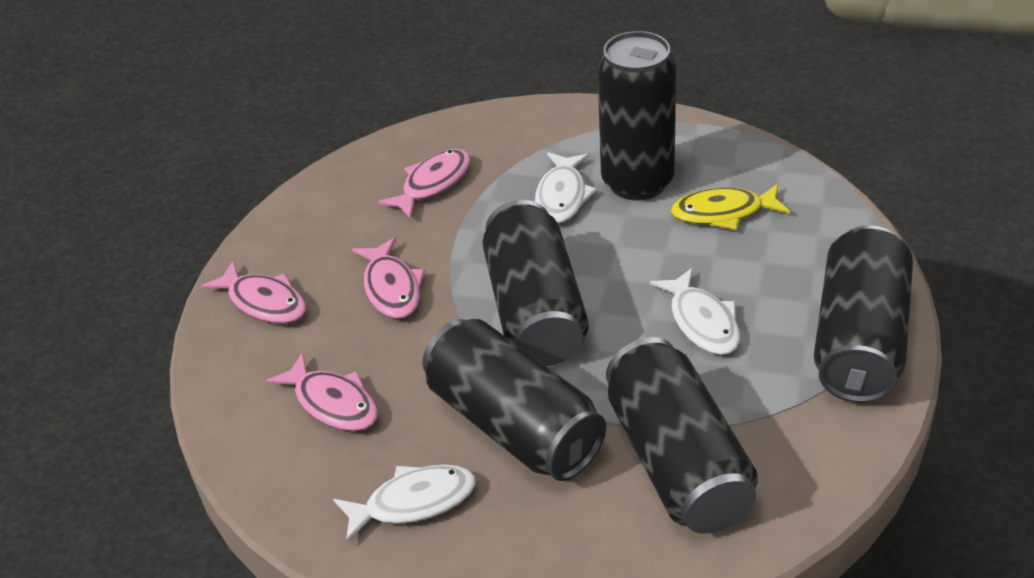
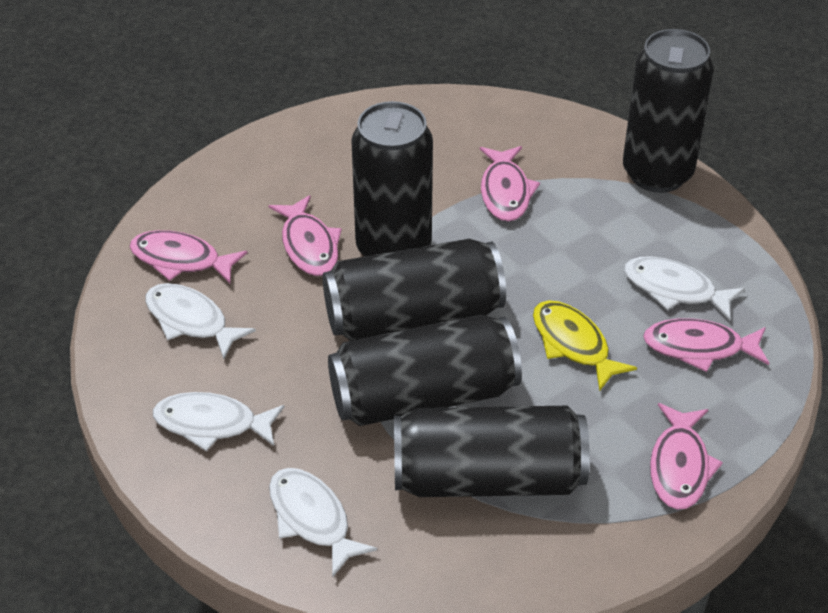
pink fish: 4 -> 5
white fish: 3 -> 4

